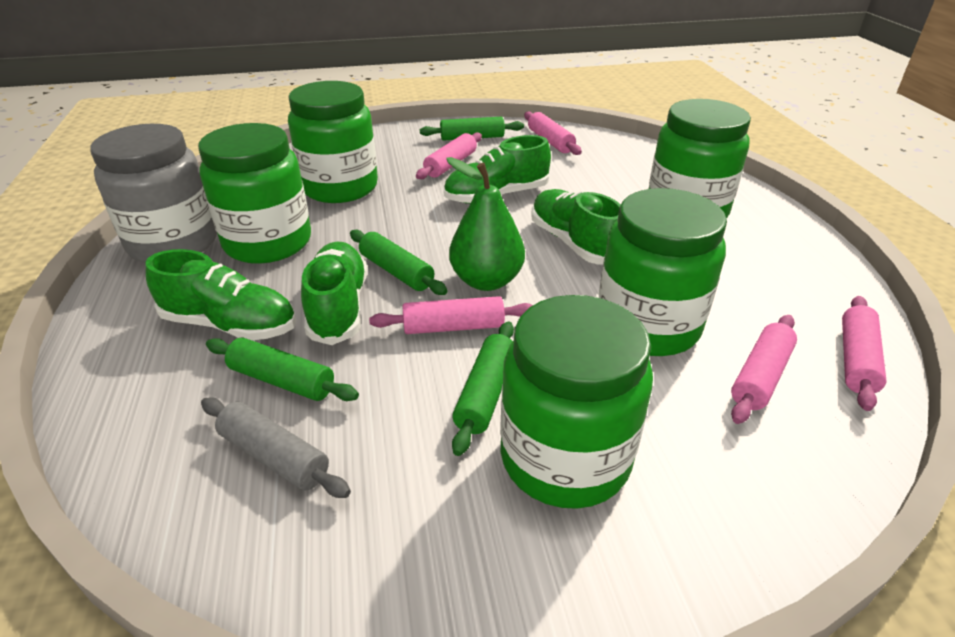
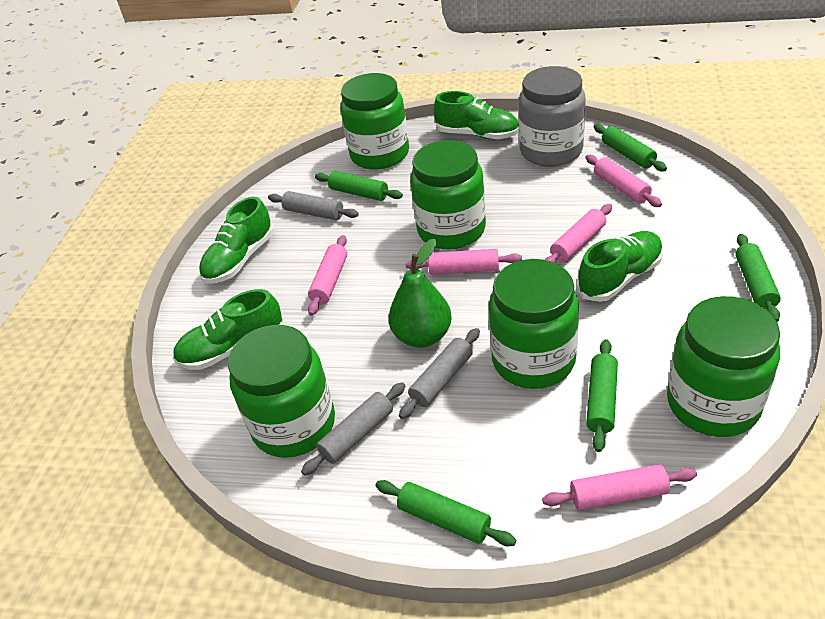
green rolling pin: 4 -> 5
grey rolling pin: 1 -> 3

